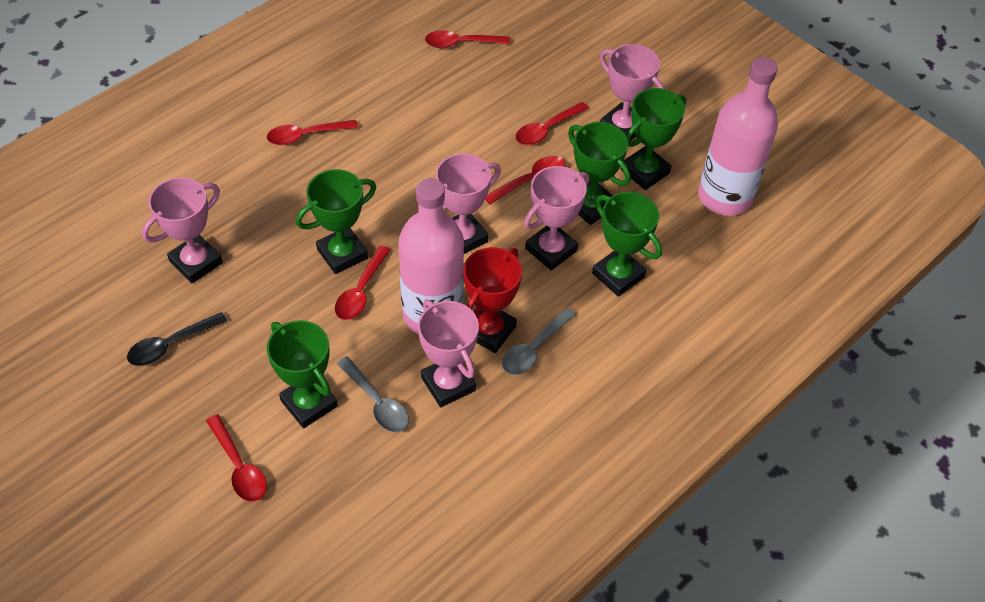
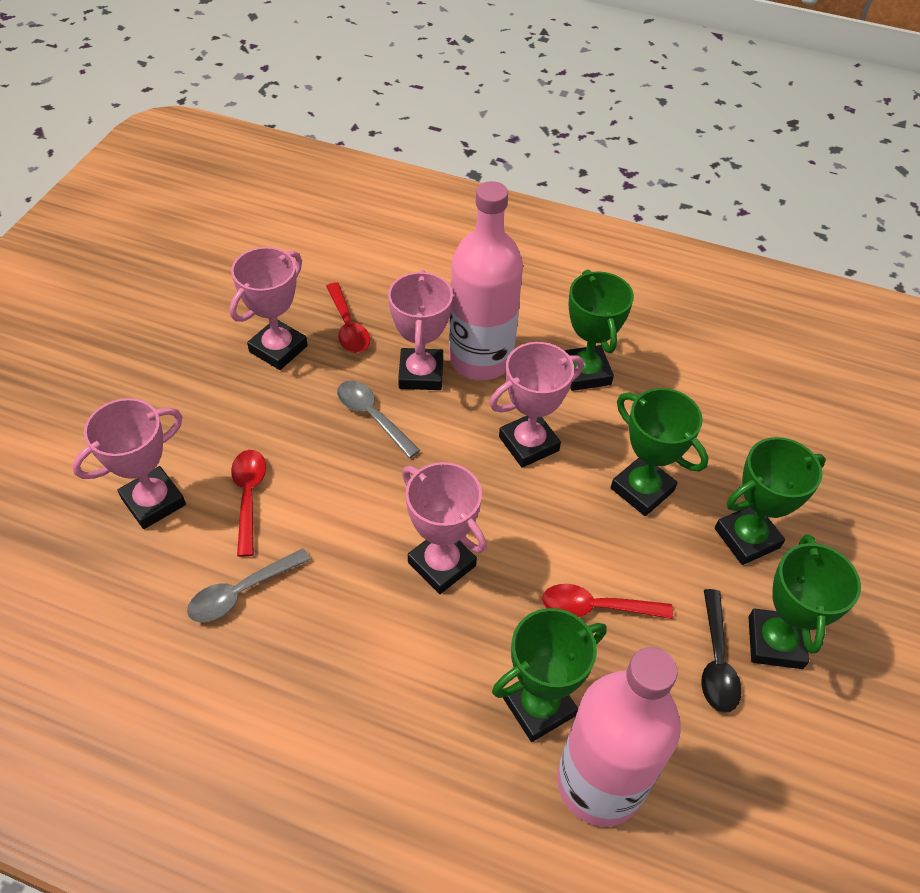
red spoon: 6 -> 3
red trophy: 1 -> 0

